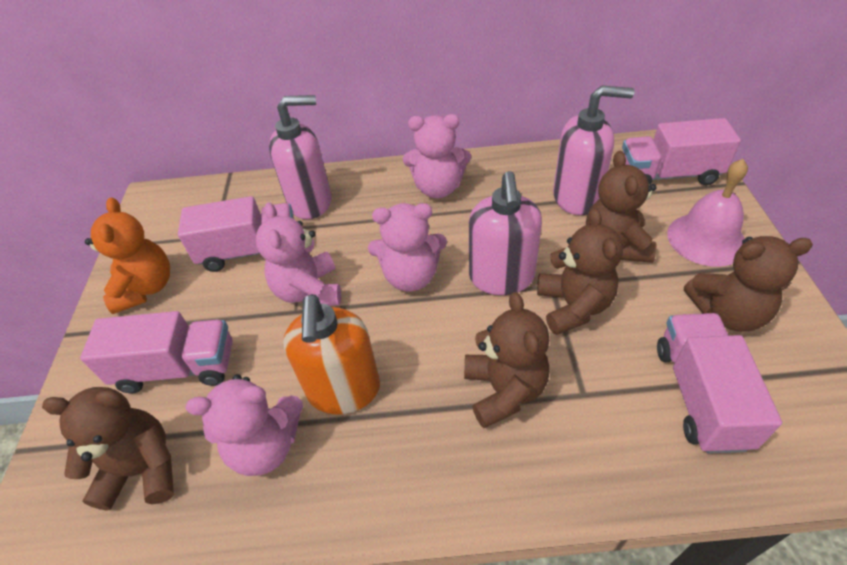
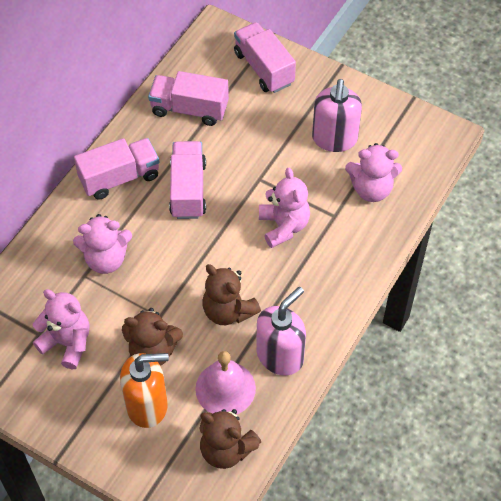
brown teddy bear: 5 -> 3
orange teddy bear: 1 -> 0
pink soap dispenser: 3 -> 2

